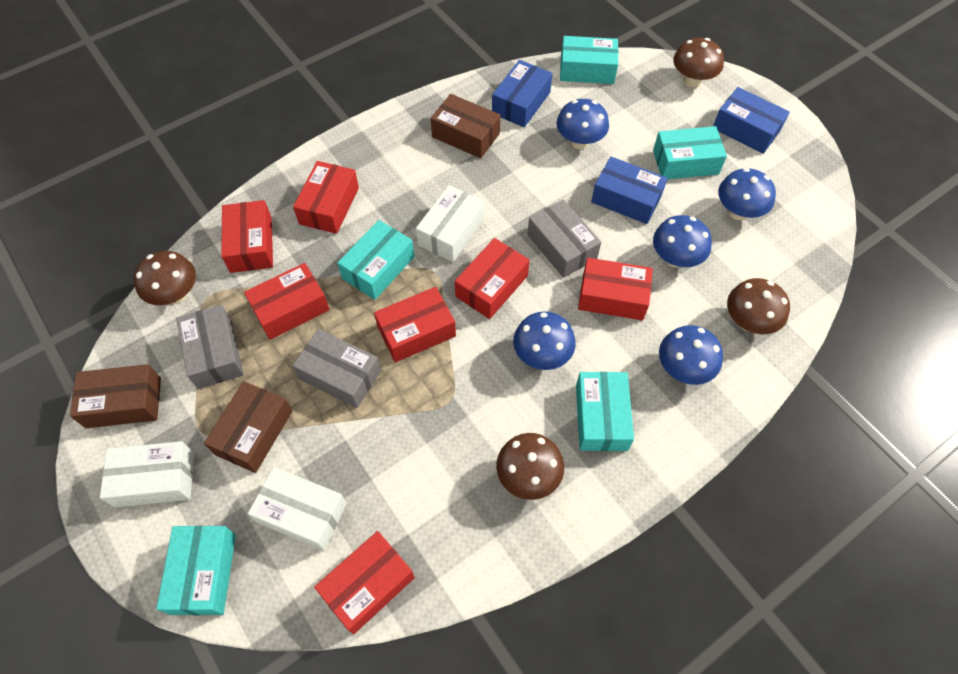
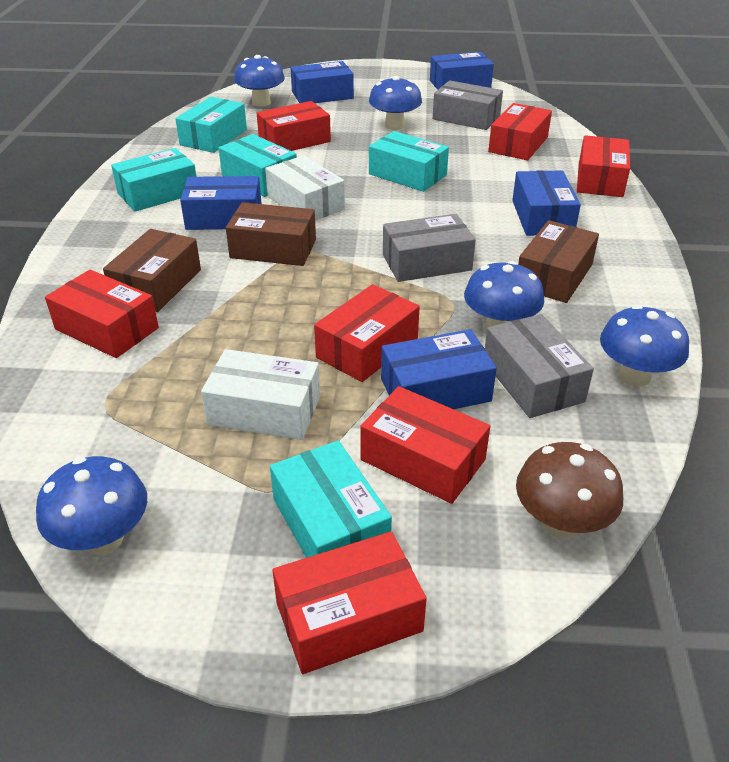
blue box: 3 -> 5
brown mushroom: 4 -> 1
white box: 3 -> 2

